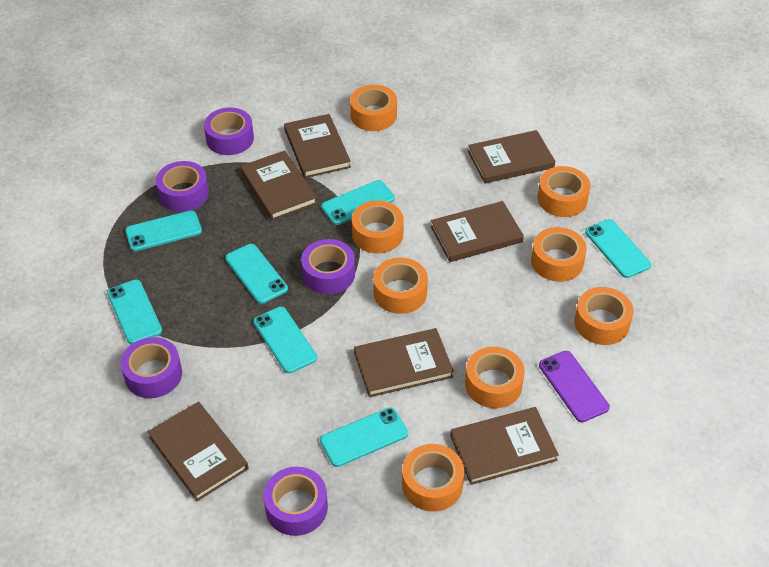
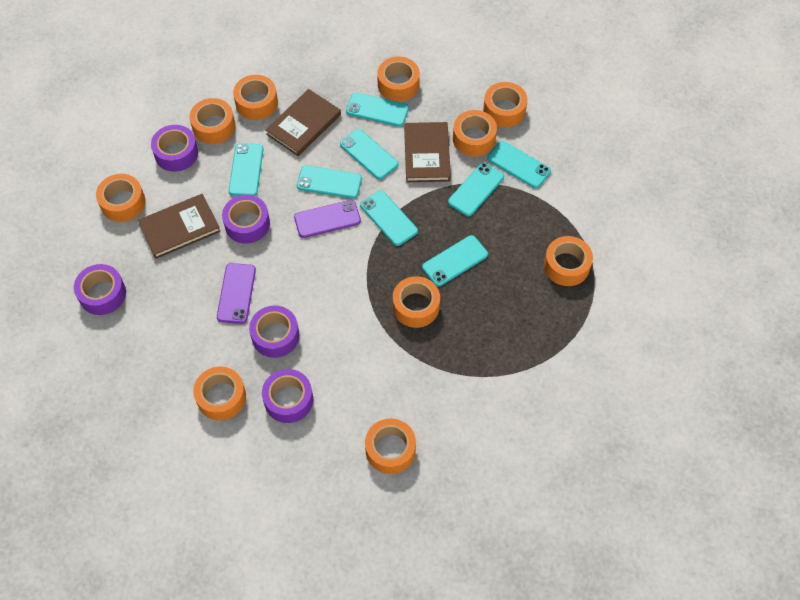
brown book: 7 -> 3
orange tape: 8 -> 10
purple phone: 1 -> 2
turquoise phone: 7 -> 8

